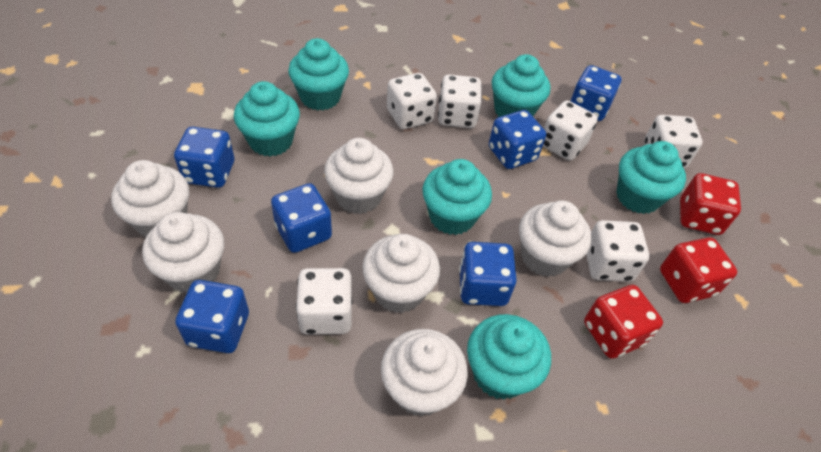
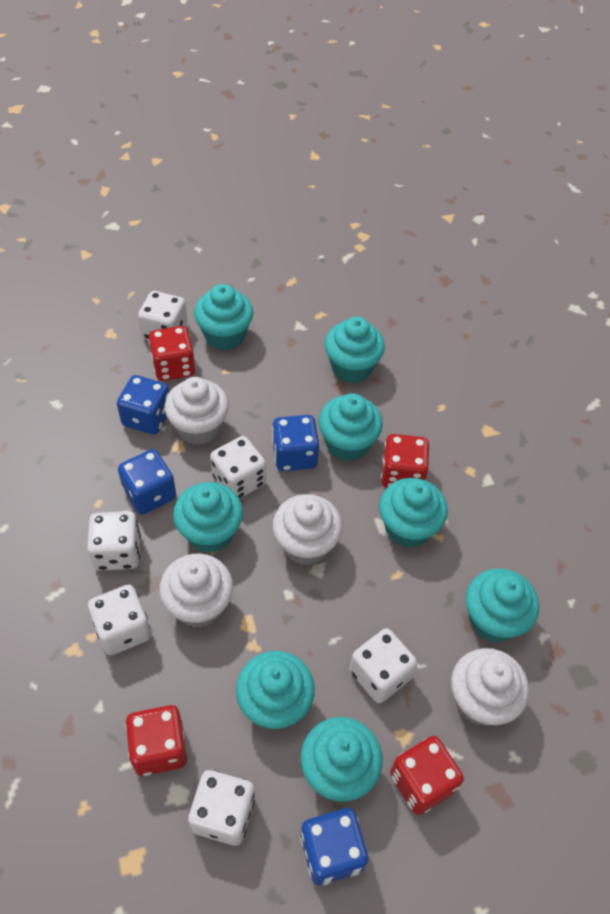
blue dice: 6 -> 4
red dice: 3 -> 4
turquoise cupcake: 6 -> 8
white cupcake: 6 -> 4

